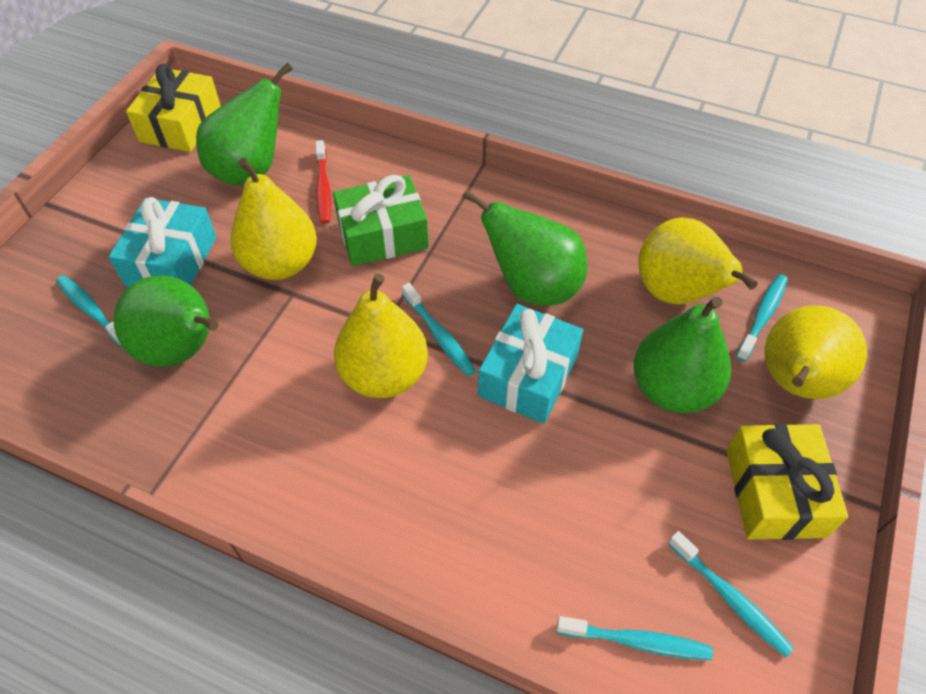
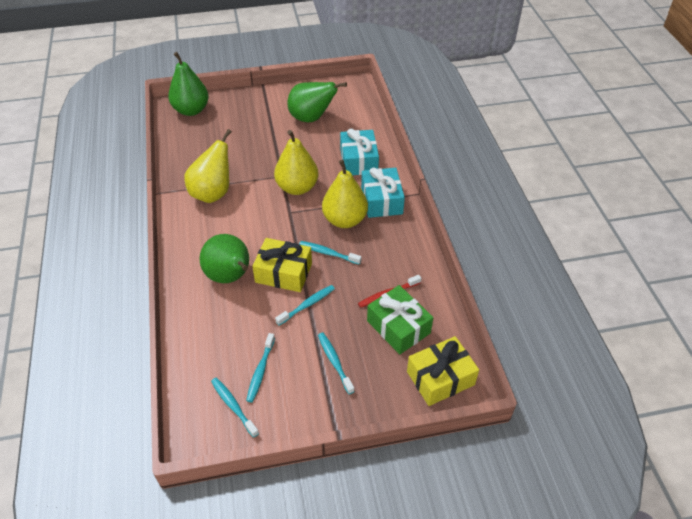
green pear: 4 -> 3
yellow pear: 4 -> 3

